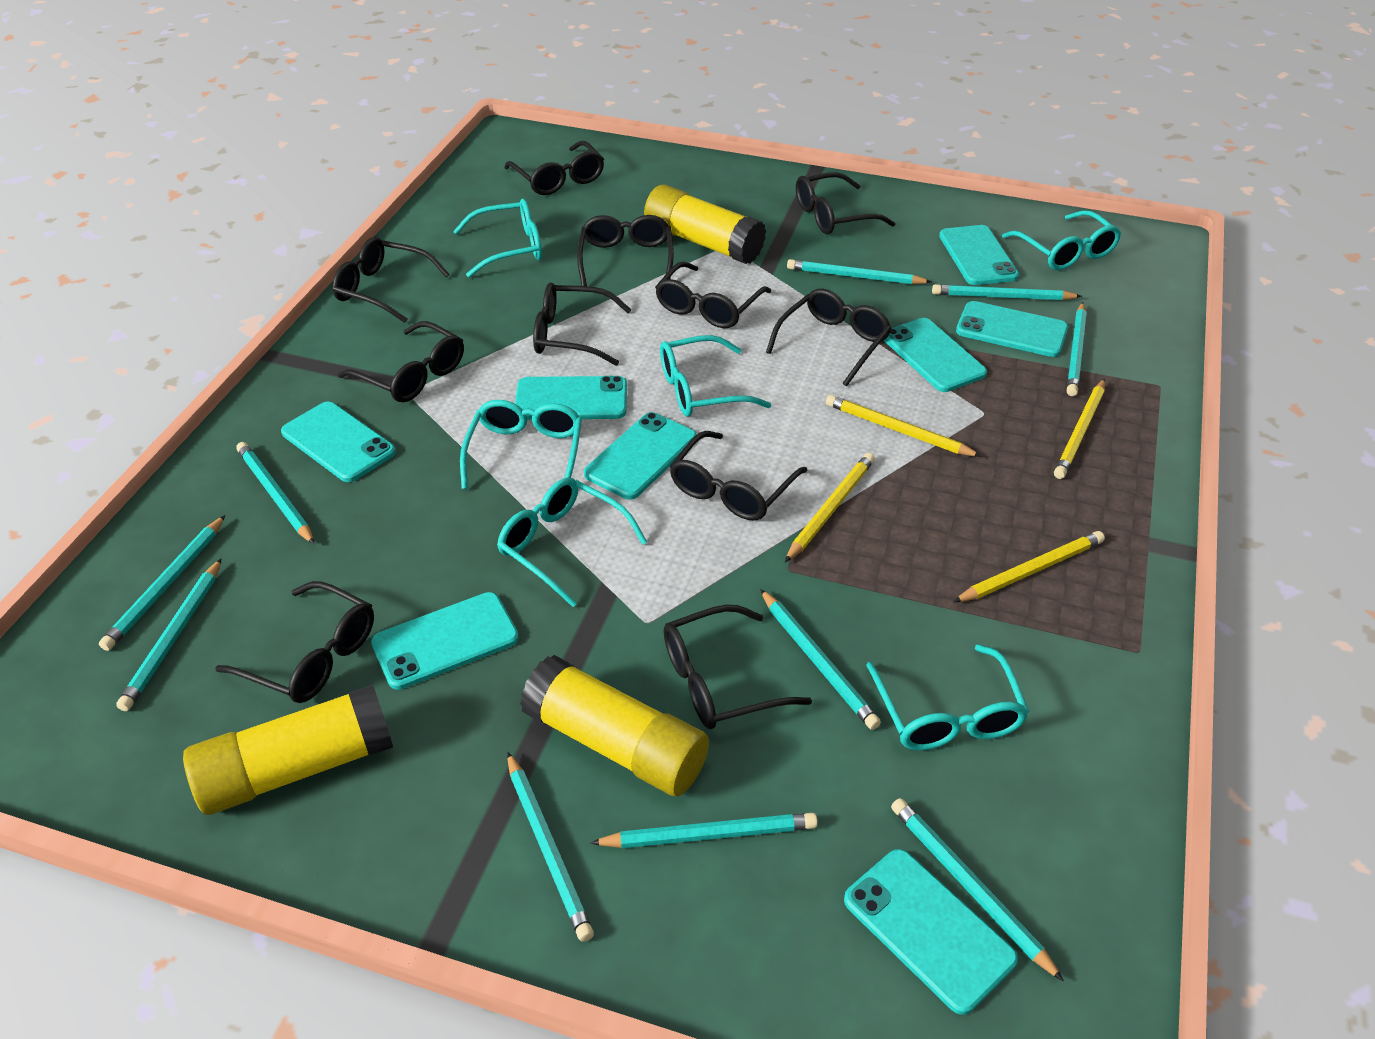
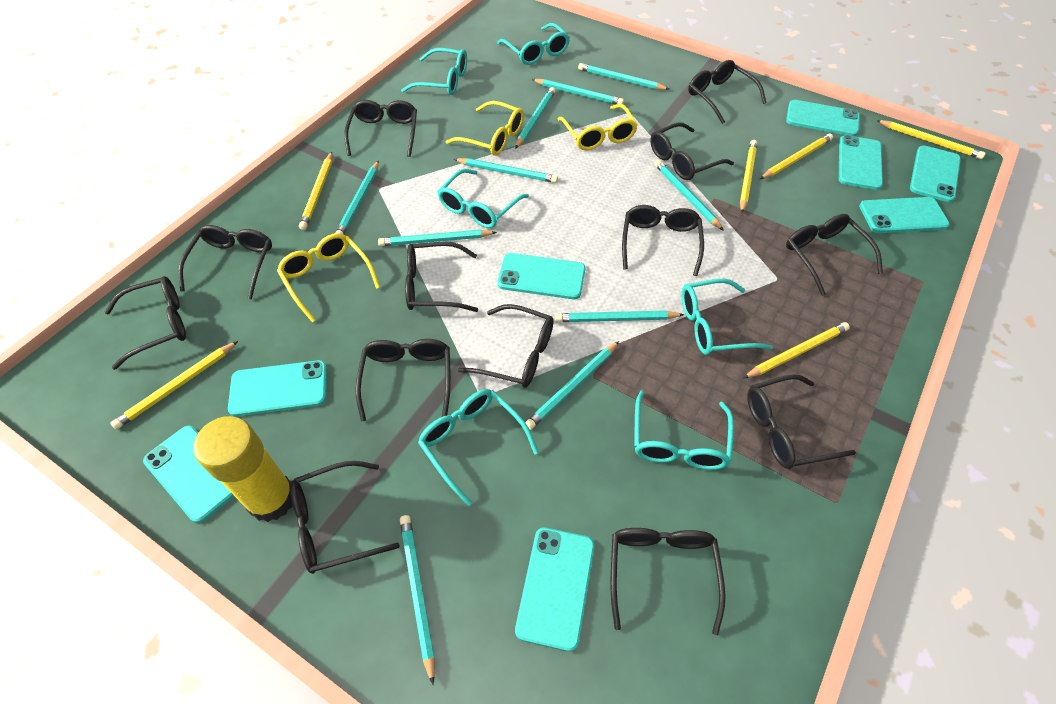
black glasses: 11 -> 13
yellow glasses: 0 -> 3
yellow glue stick: 3 -> 1
yellow pencil: 4 -> 6

